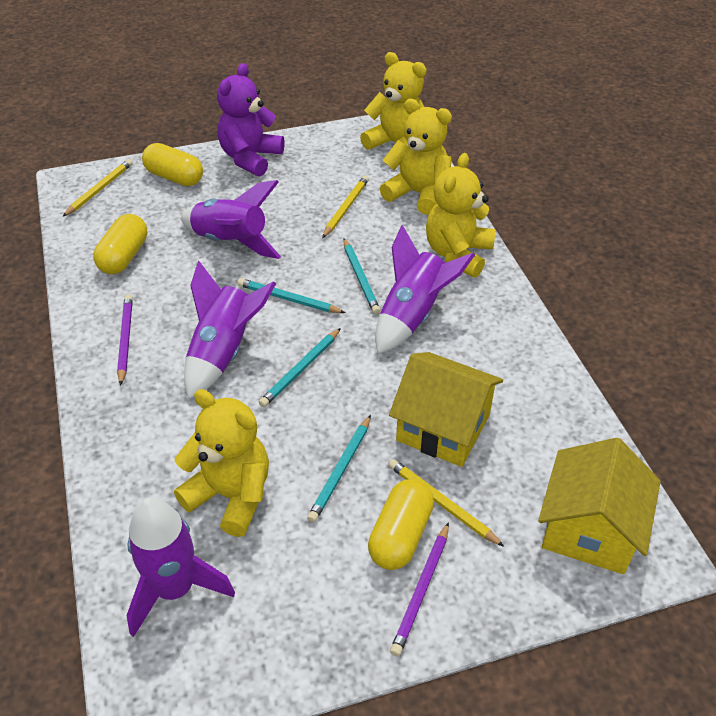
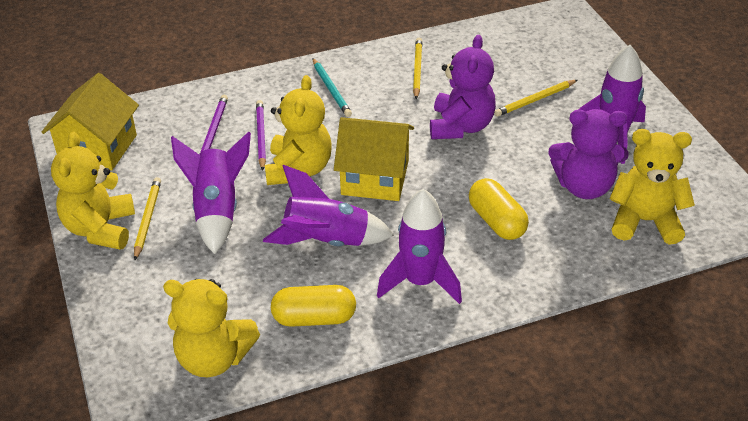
purple teddy bear: 1 -> 2
turquoise pencil: 4 -> 1
yellow capsule: 3 -> 2

